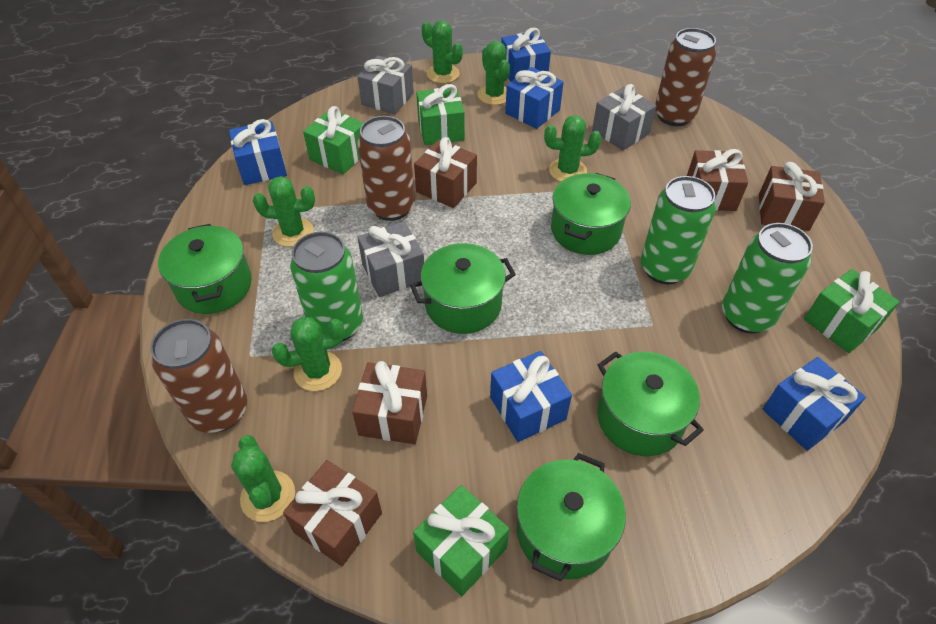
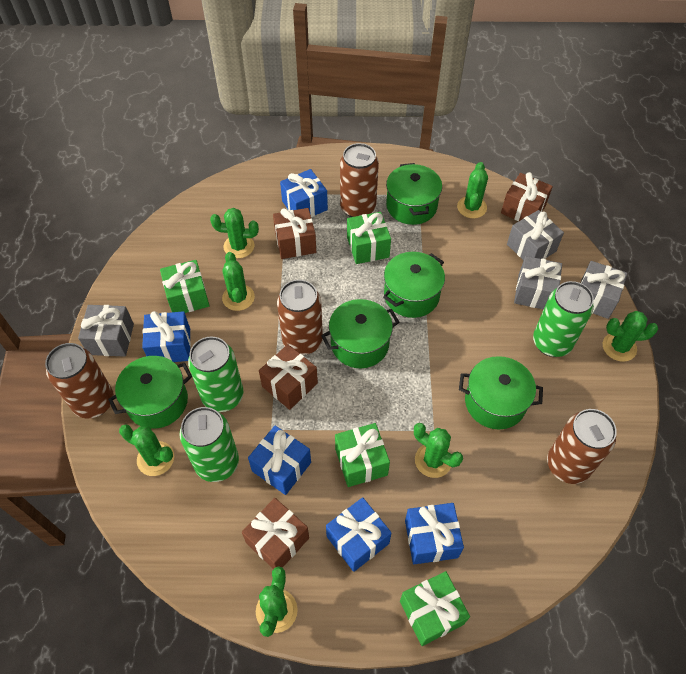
brown can: 3 -> 4
brown gift: 5 -> 4
green cactus: 6 -> 7
grey gift: 3 -> 4

